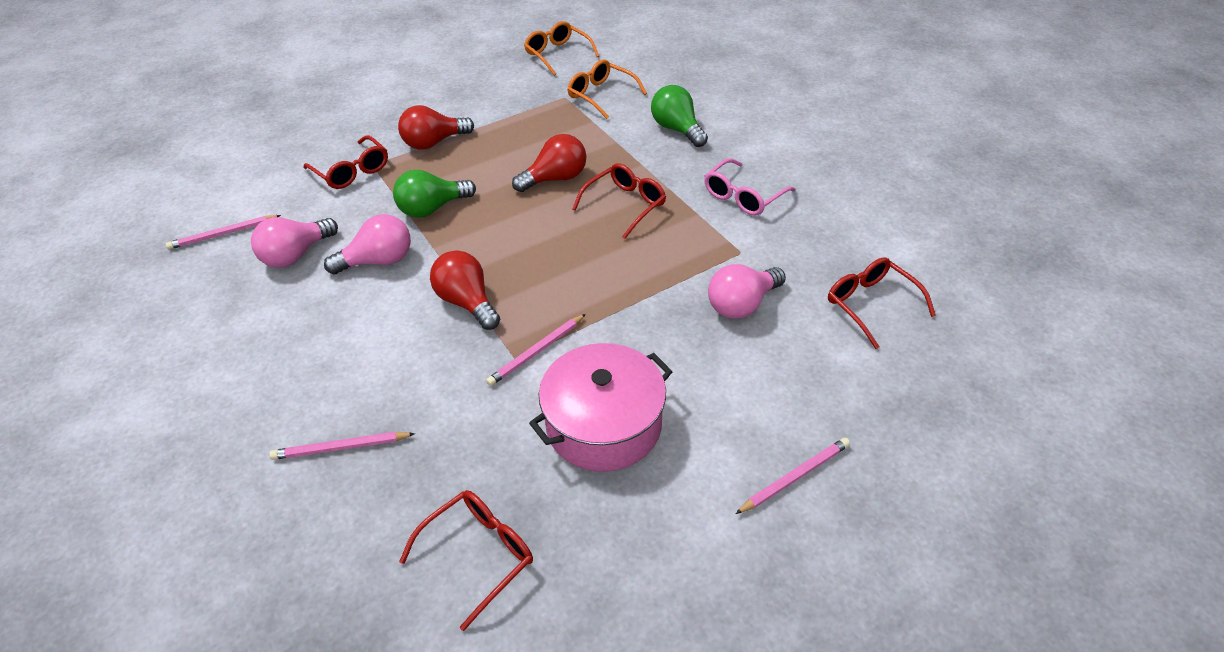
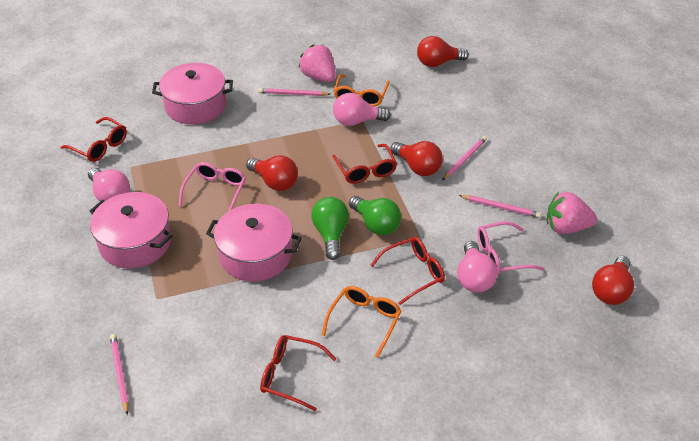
pink glasses: 1 -> 2
pink pot: 1 -> 3
pink strawberry: 0 -> 2
red light bulb: 3 -> 4

